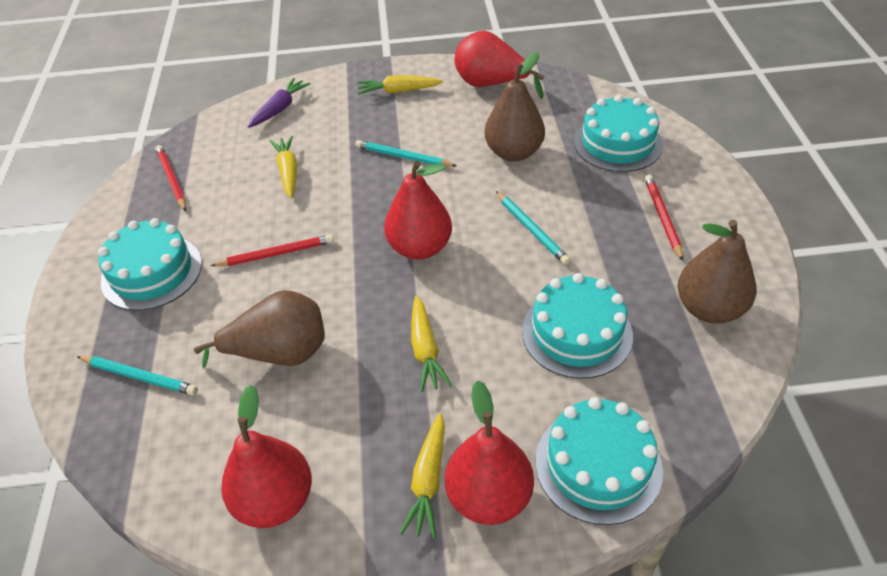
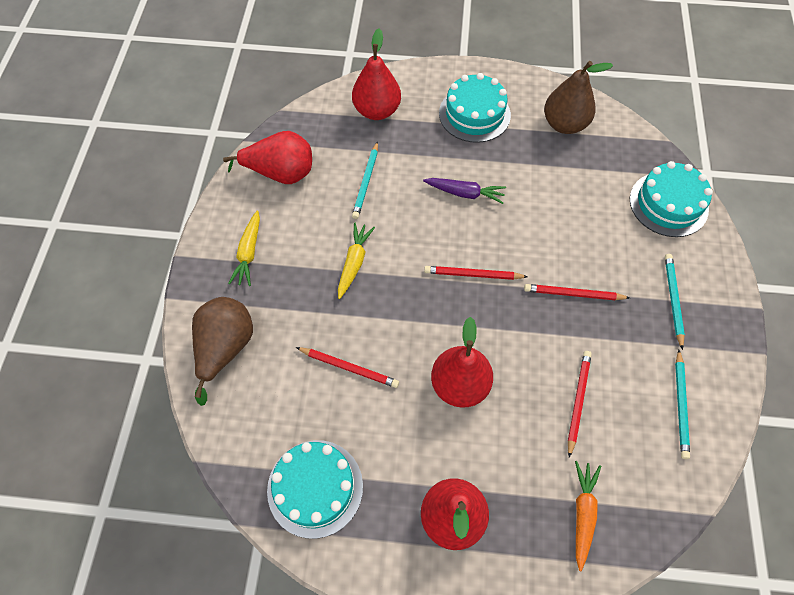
brown pear: 3 -> 2
orange carrot: 0 -> 1
red pencil: 3 -> 4
turquoise cake: 4 -> 3
yellow carrot: 4 -> 2

